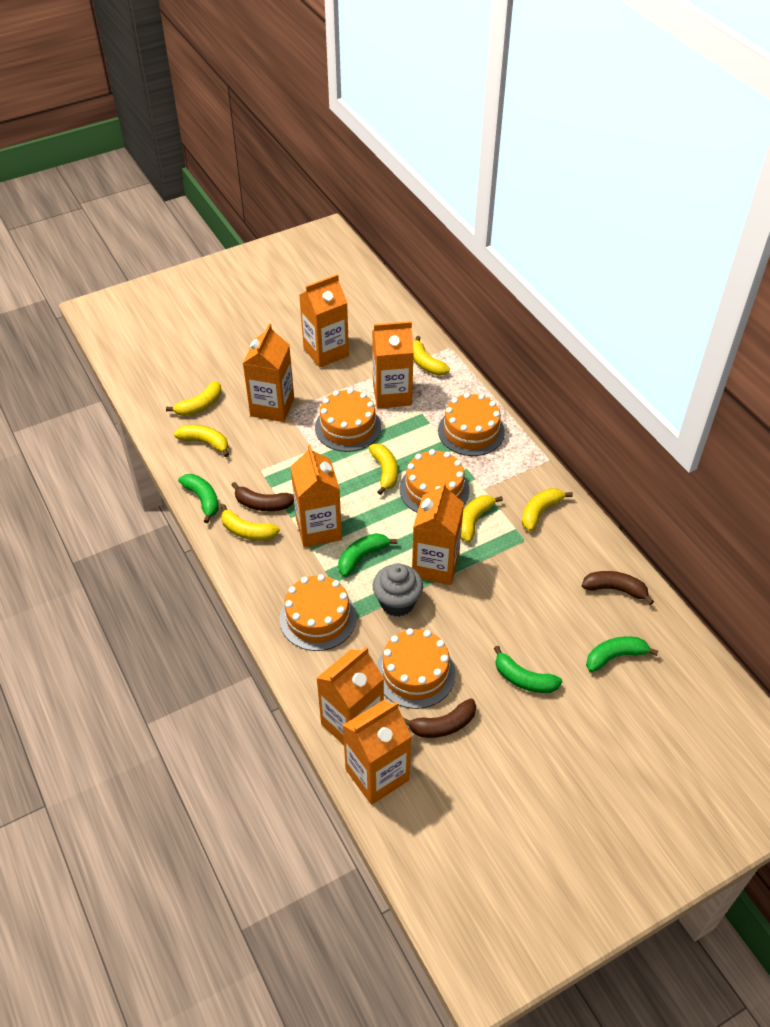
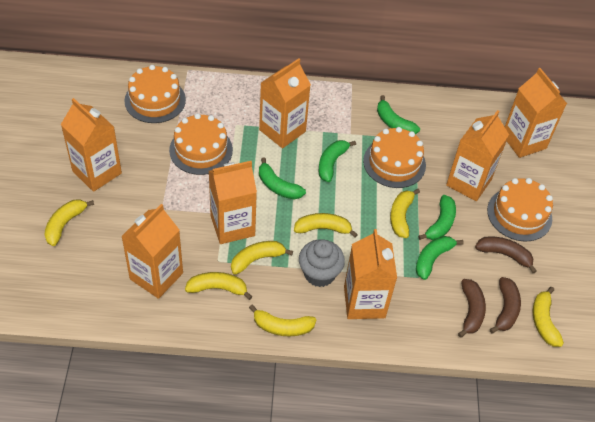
green banana: 4 -> 5
orange cake: 5 -> 4

